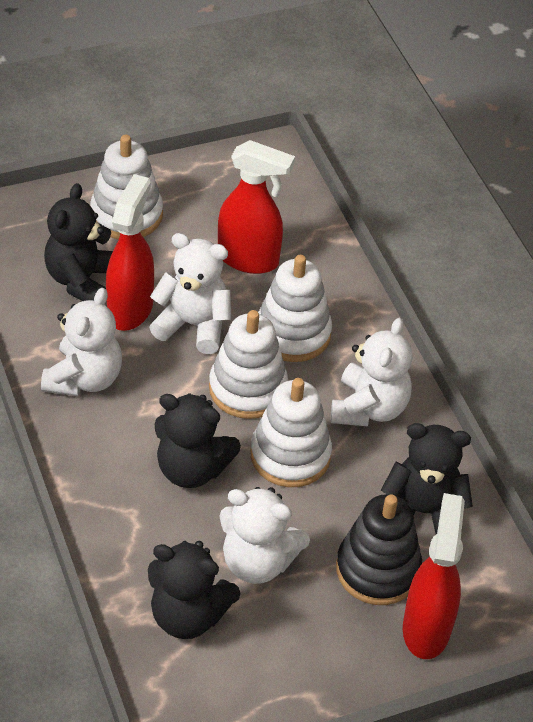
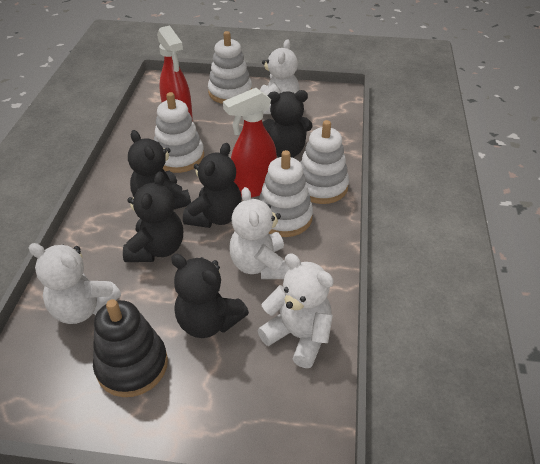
black teddy bear: 4 -> 5
red spray bottle: 3 -> 2

